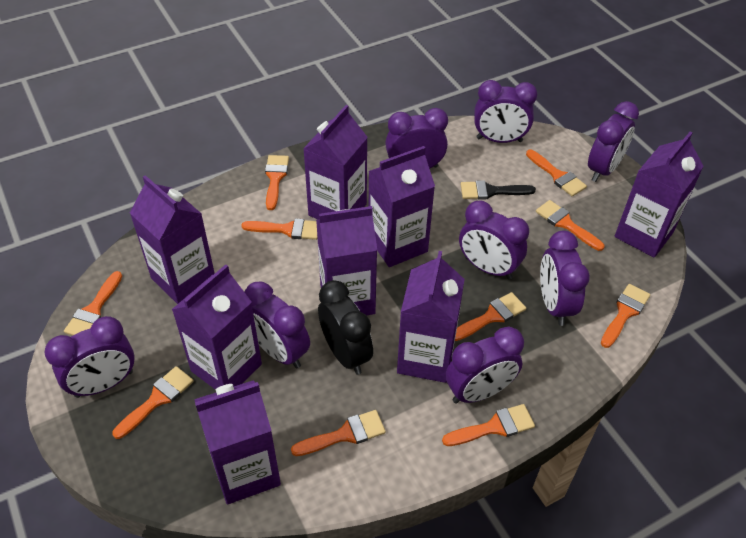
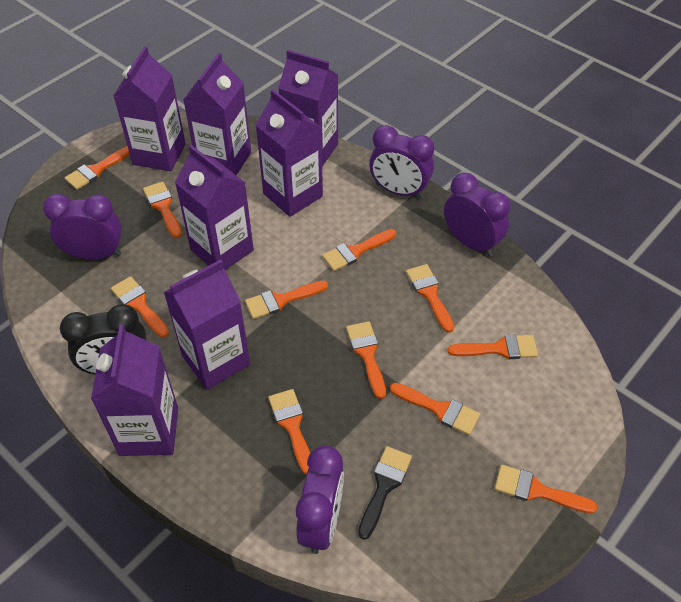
orange brush: 10 -> 11
purple carton: 8 -> 7
purple clock: 8 -> 4

